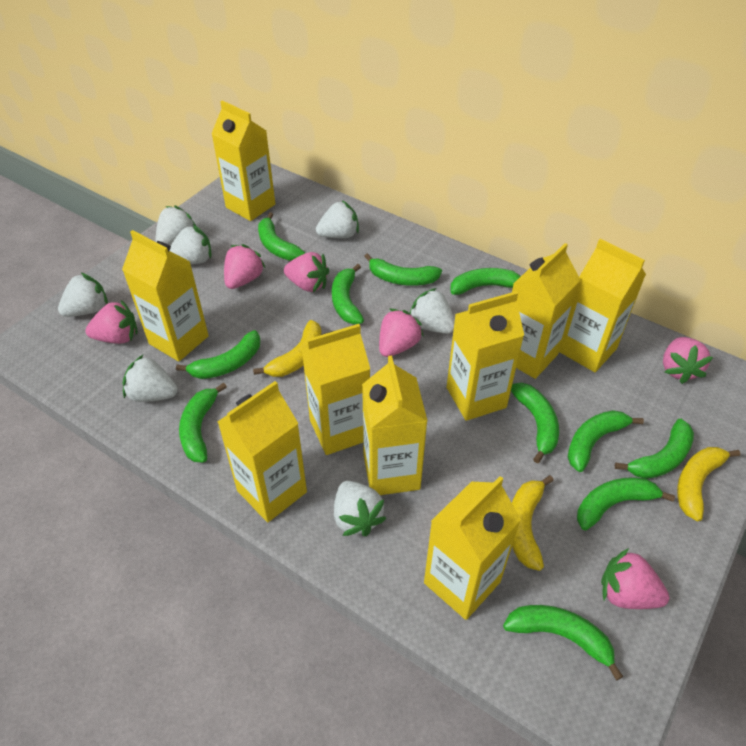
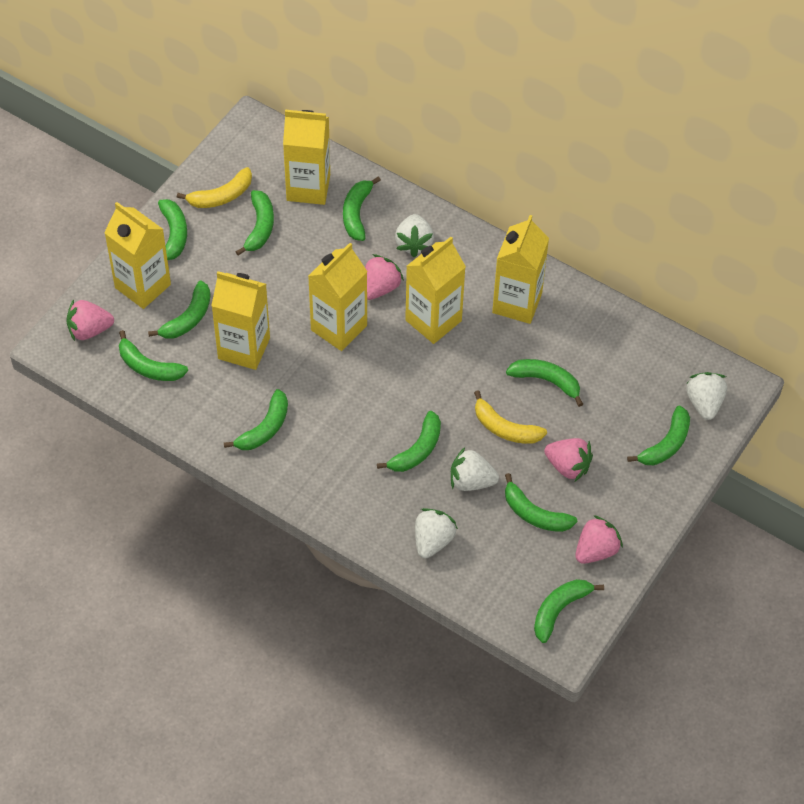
pink strawberry: 6 -> 4
white strawberry: 7 -> 4
yellow banana: 3 -> 2
yellow carton: 9 -> 6

